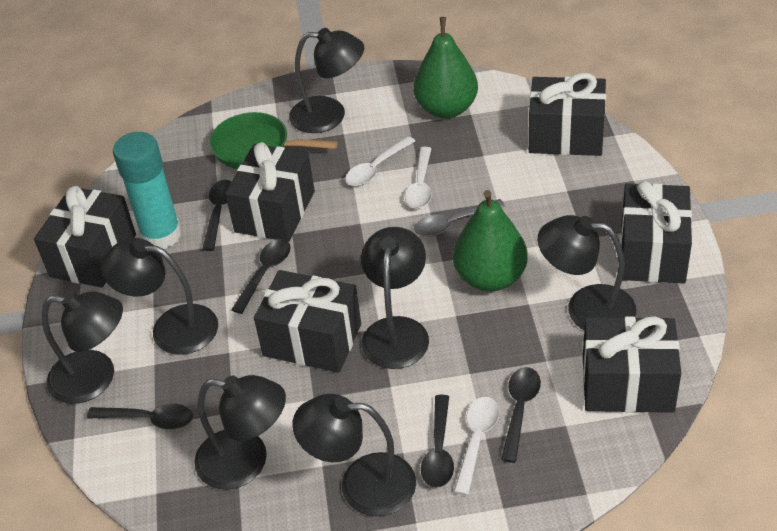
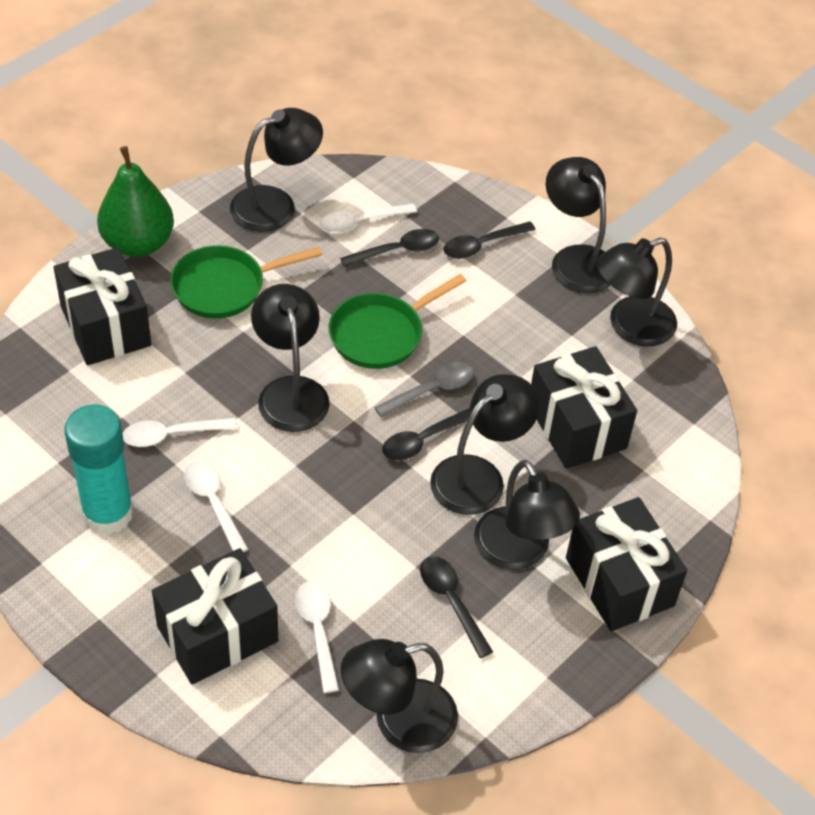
black gift: 6 -> 4
black spoon: 5 -> 4
green pan: 1 -> 2
green pear: 2 -> 1
white spoon: 3 -> 4

